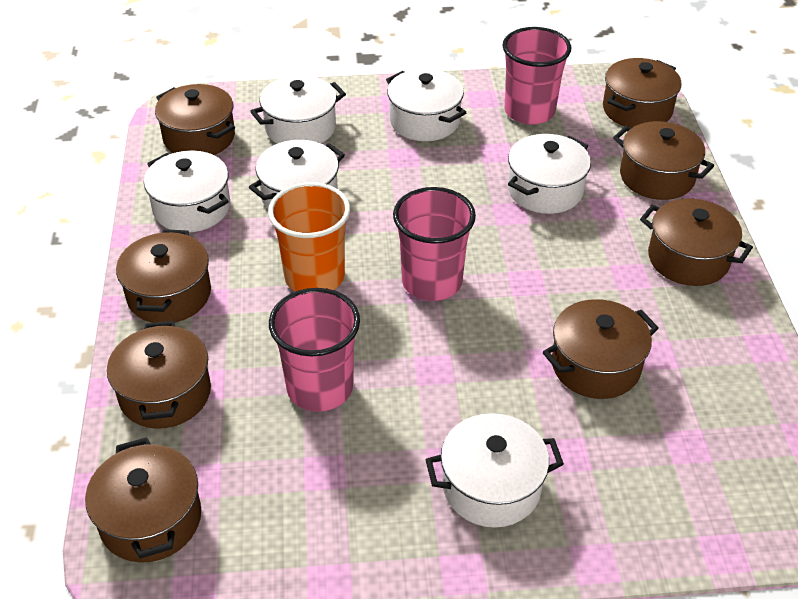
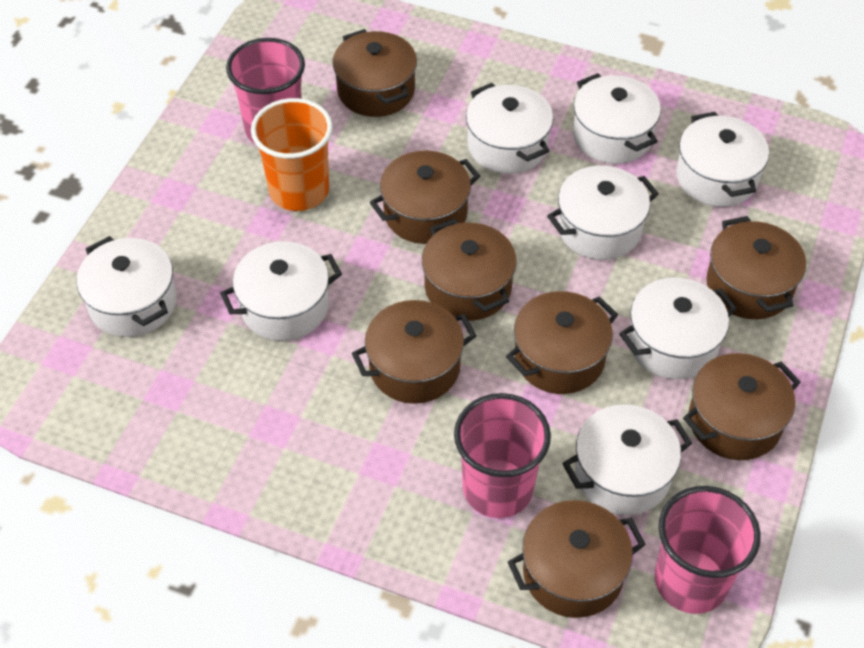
white pot: 6 -> 8

